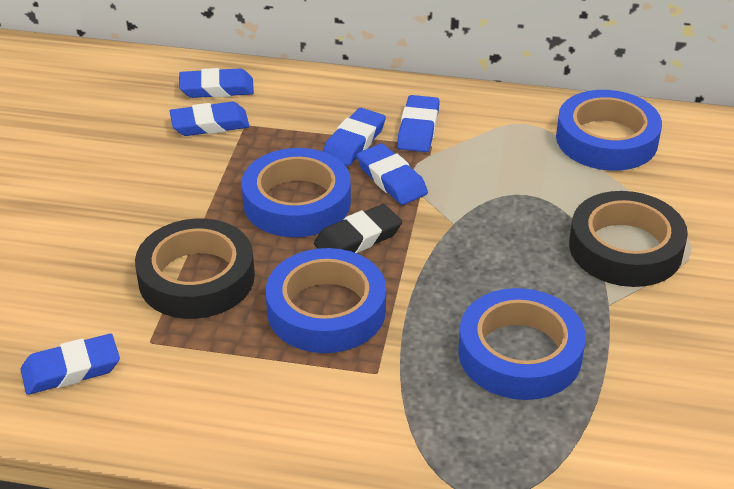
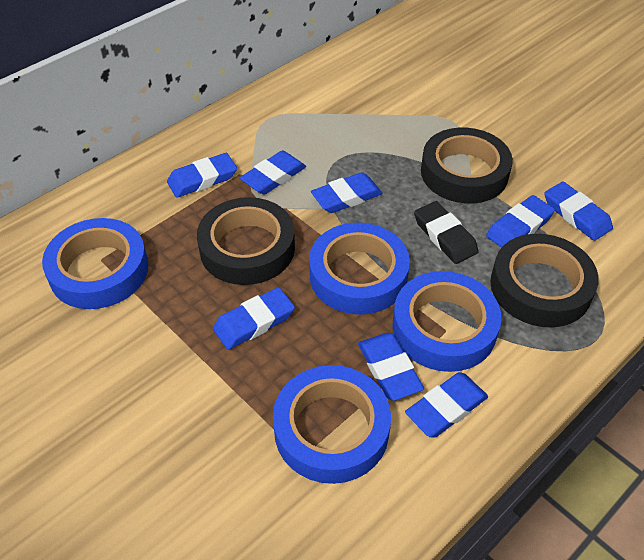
black tape: 2 -> 3
blue eraser: 6 -> 8

